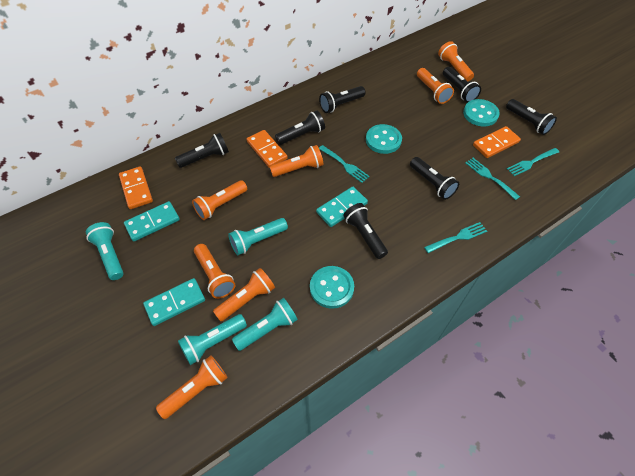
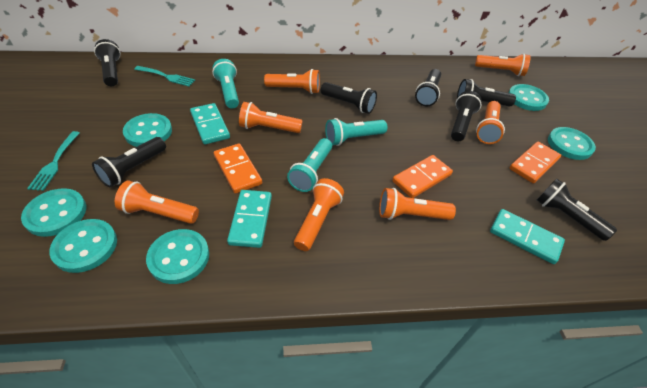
turquoise button: 3 -> 6
turquoise flashlight: 4 -> 3
turquoise fork: 4 -> 2

